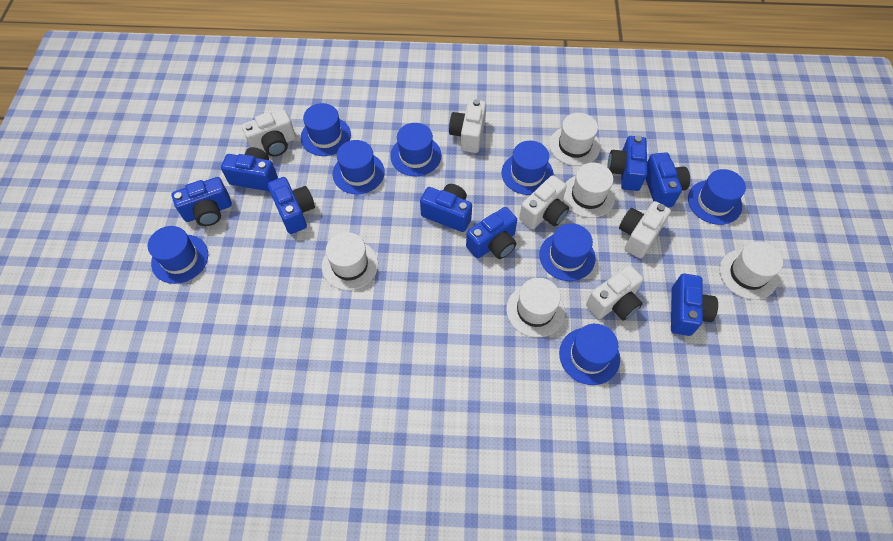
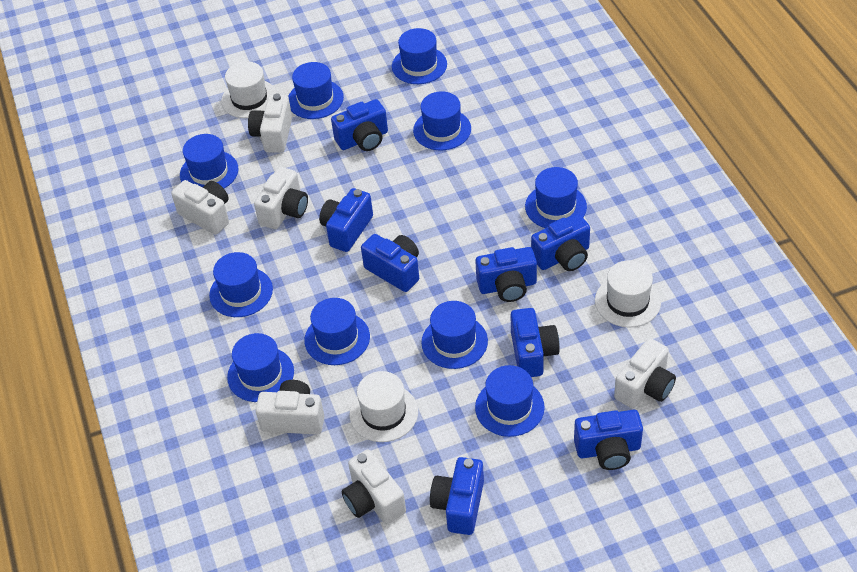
blue hat: 8 -> 10
white camera: 5 -> 6
white hat: 5 -> 3

